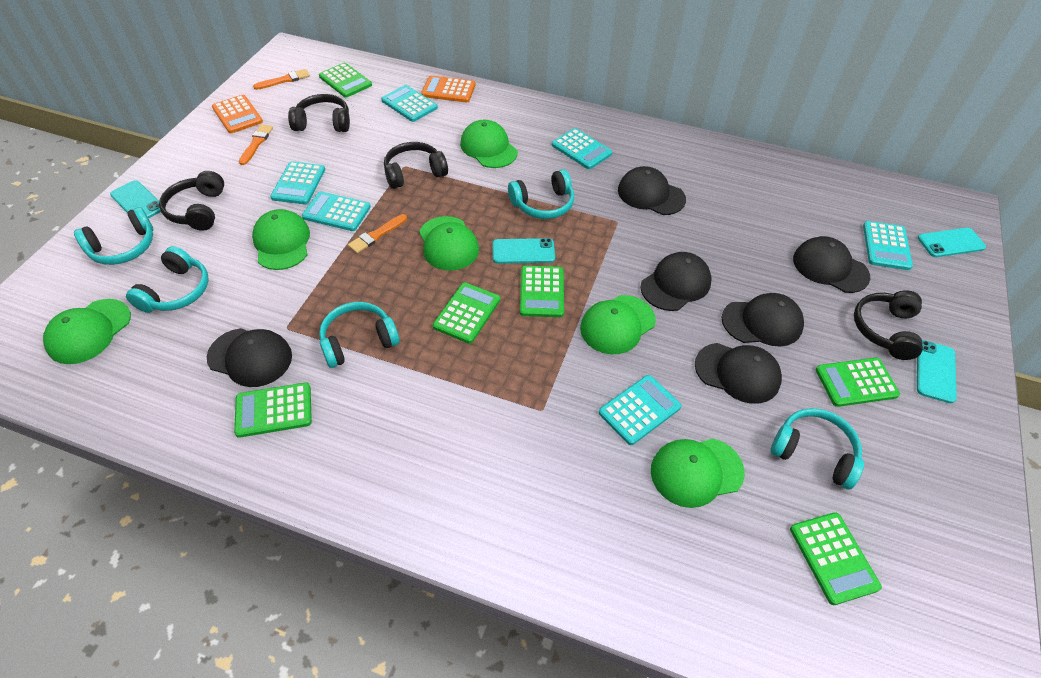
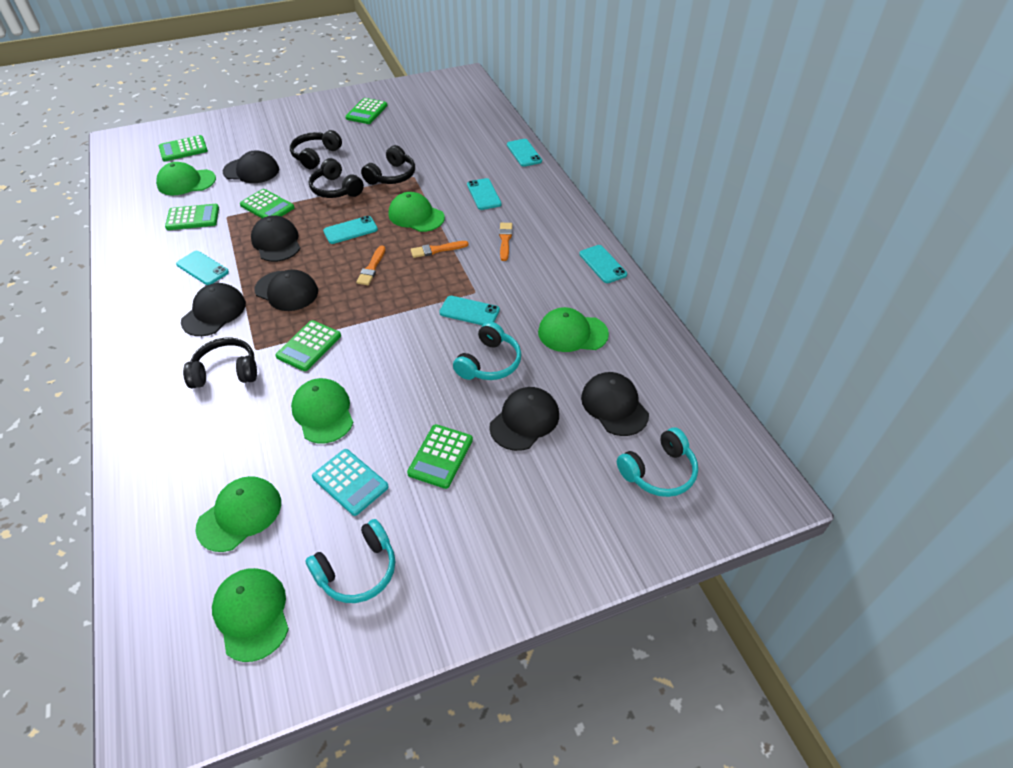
orange calculator: 2 -> 0
turquoise calculator: 6 -> 1
turquoise headphones: 5 -> 3
turquoise phone: 4 -> 6

